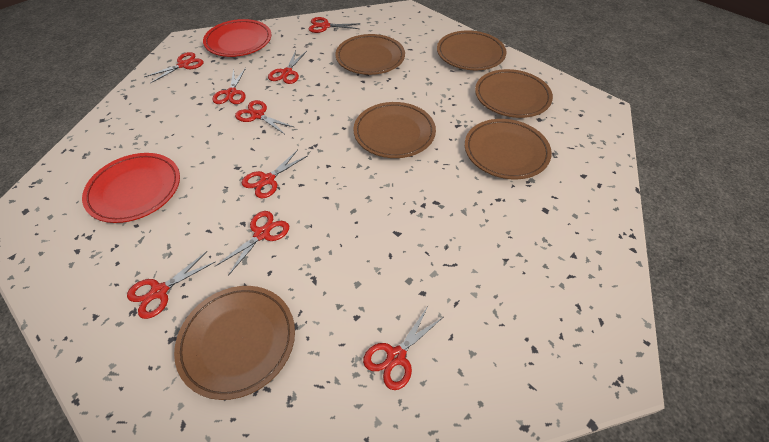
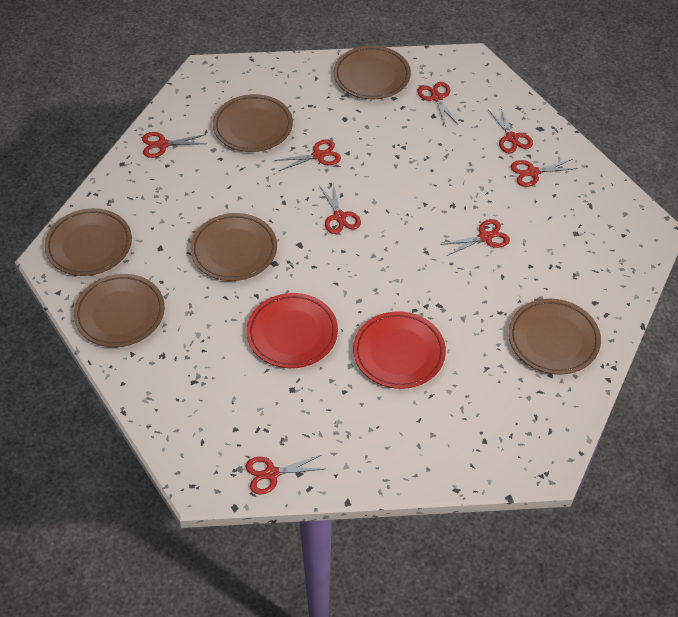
red scissors: 9 -> 8

